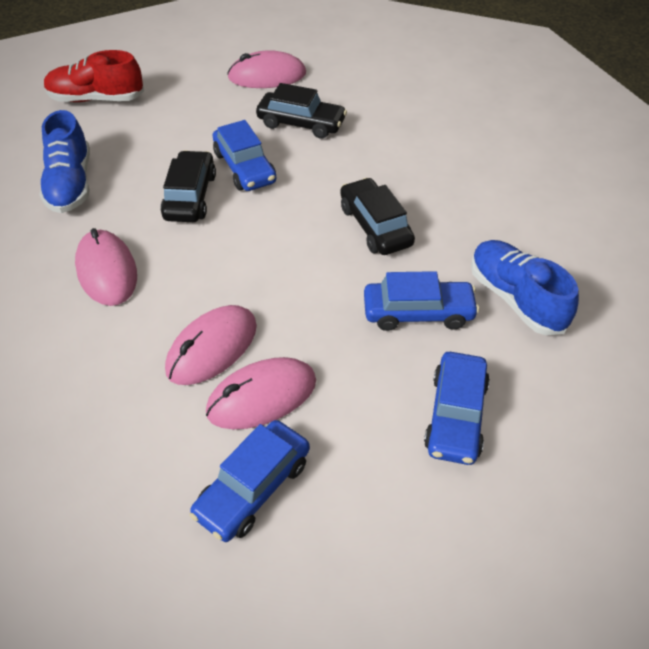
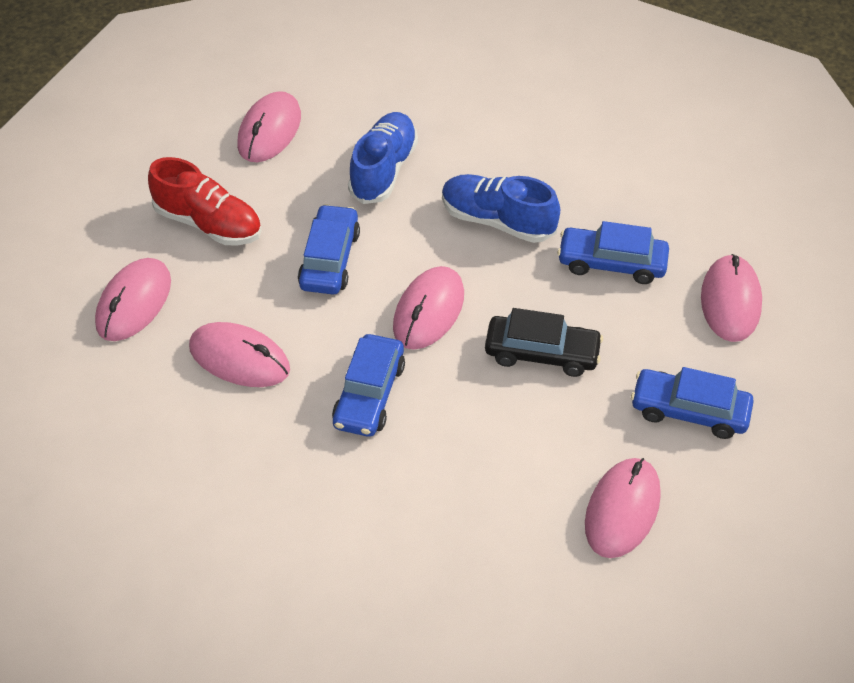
black car: 3 -> 1
pink mouse: 4 -> 6

